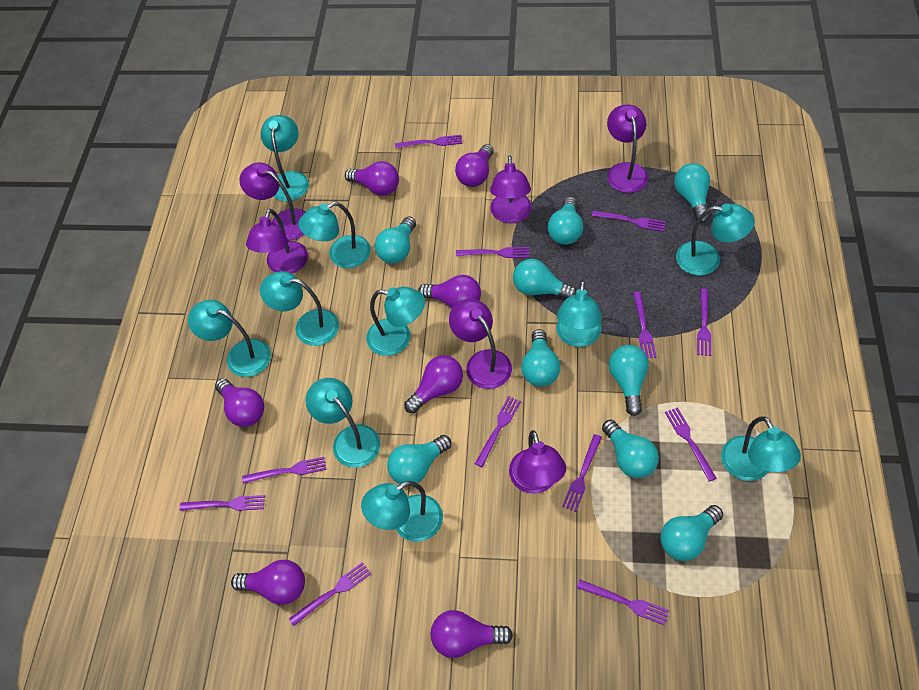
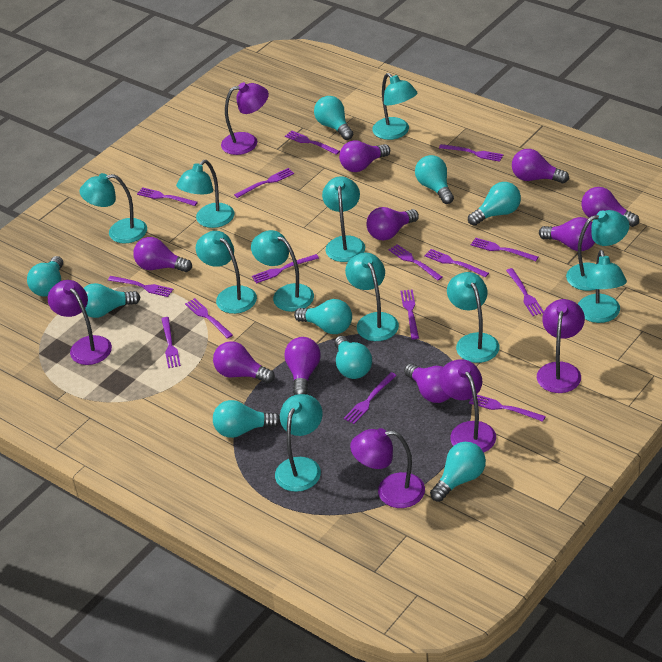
purple fork: 12 -> 15
purple lamp: 6 -> 5
purple light bulb: 7 -> 9
turquoise lamp: 10 -> 11

